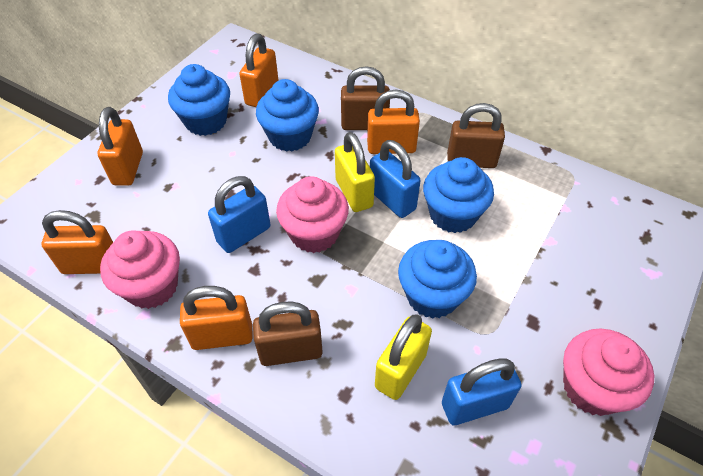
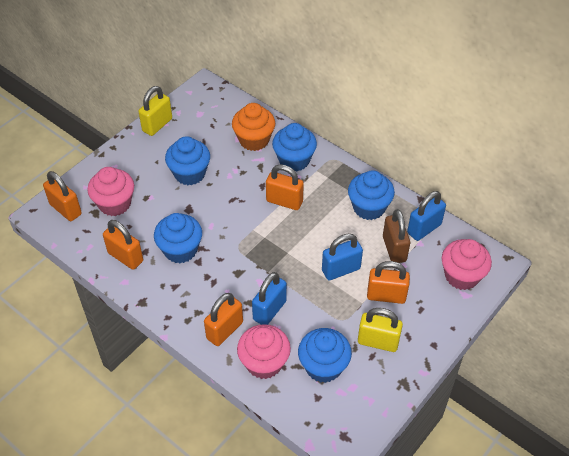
blue cupcake: 4 -> 5
brown padlock: 3 -> 1
orange cupcake: 0 -> 1

